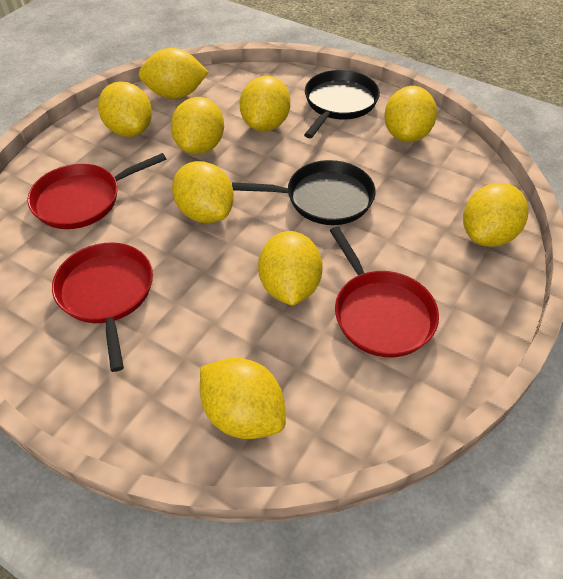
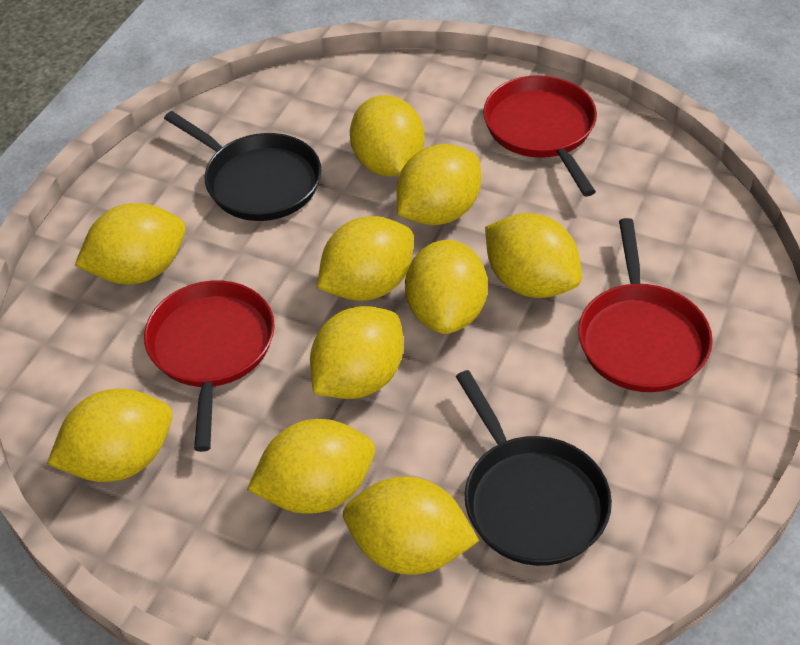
yellow lemon: 9 -> 10

